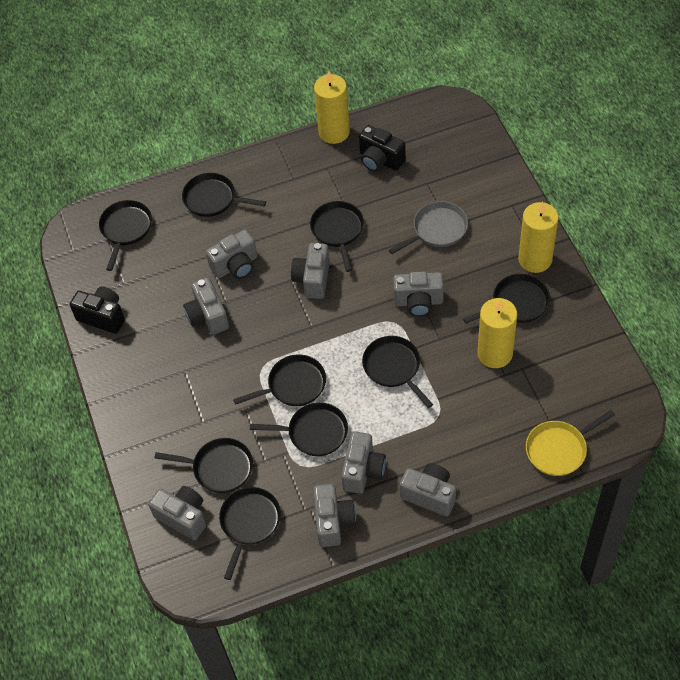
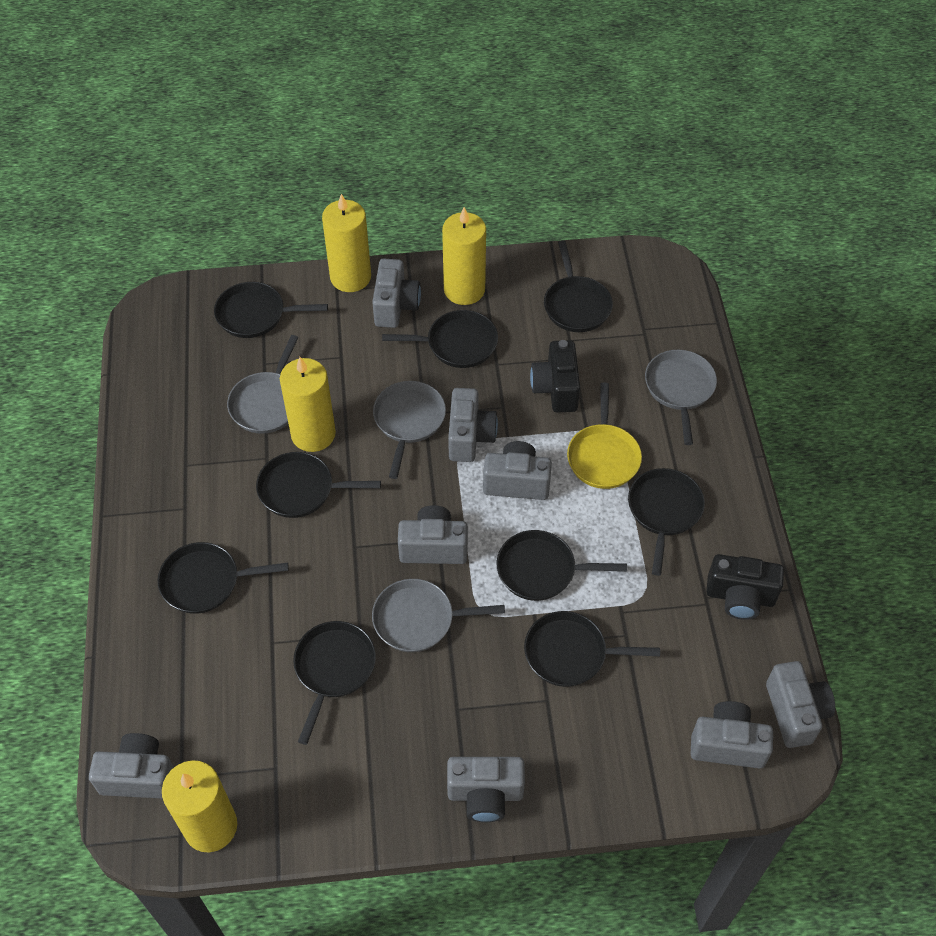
grey pan: 1 -> 4
yellow candle: 3 -> 4

